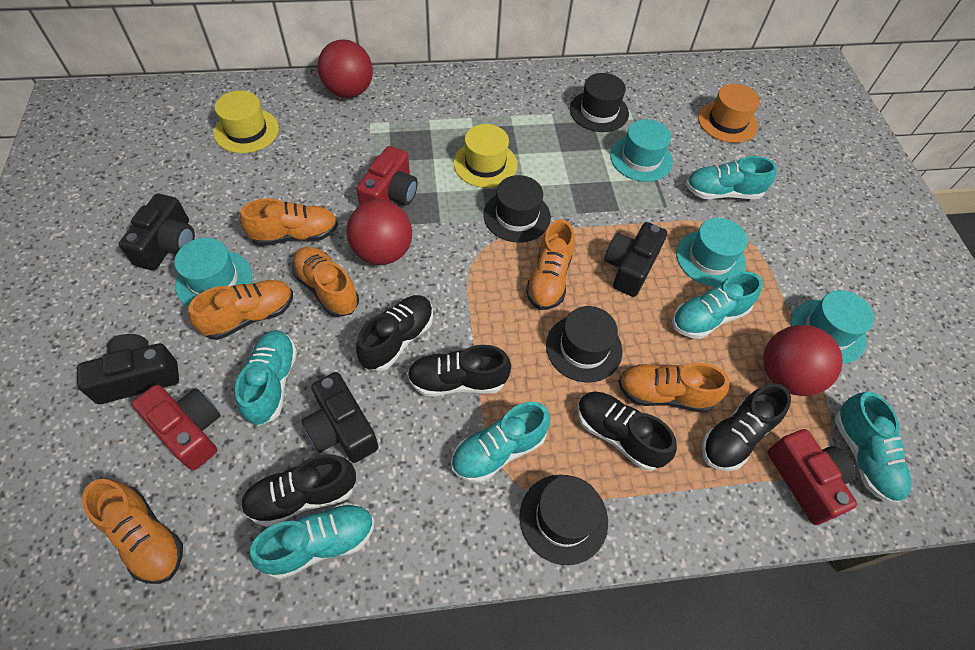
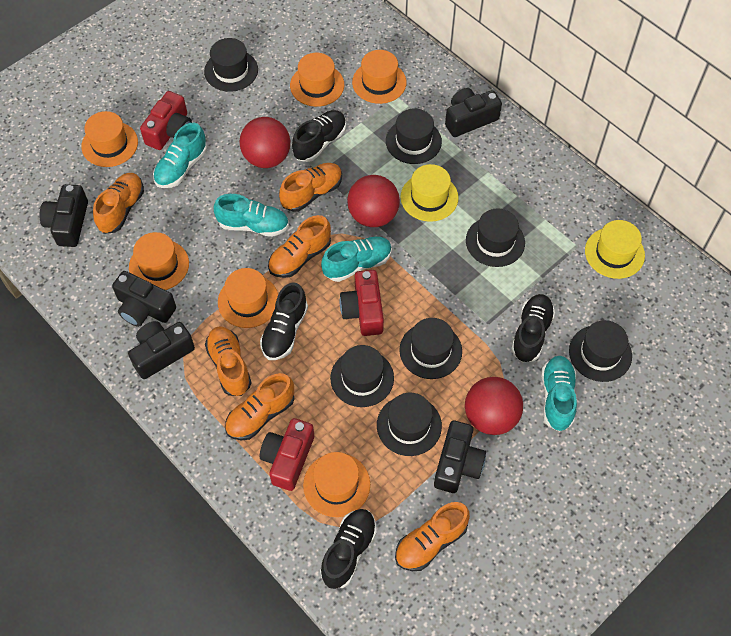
black camera: 4 -> 5
black hat: 4 -> 7
black shoe: 5 -> 4
orange hat: 1 -> 6
turquoise hat: 4 -> 0
turquoise shoe: 6 -> 4

